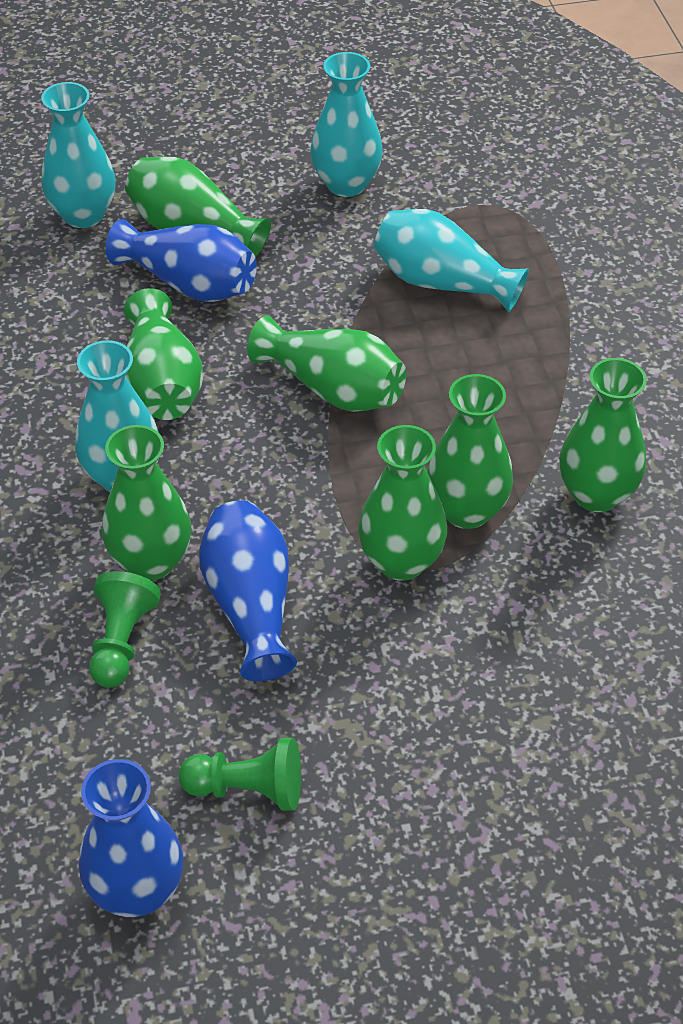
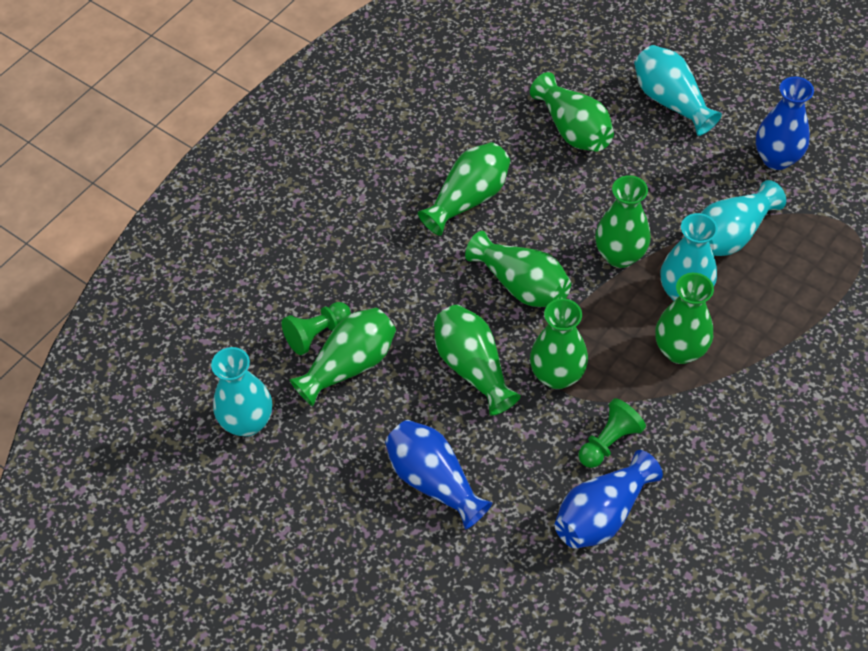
green vase: 7 -> 8

